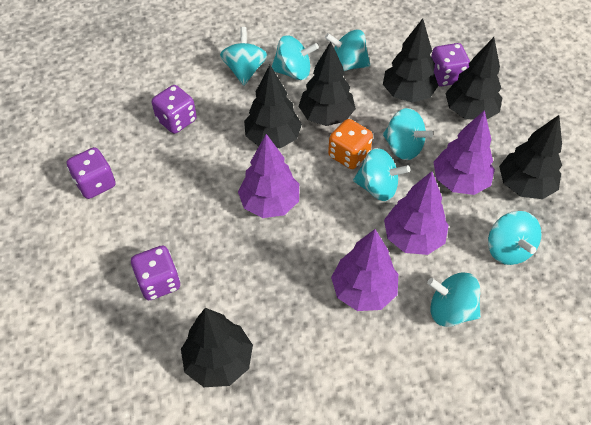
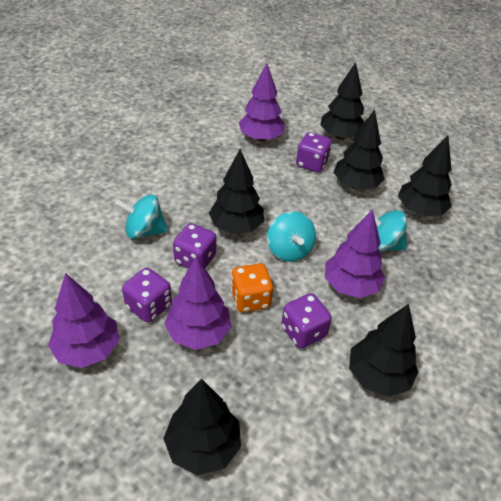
turquoise spinning top: 7 -> 3

